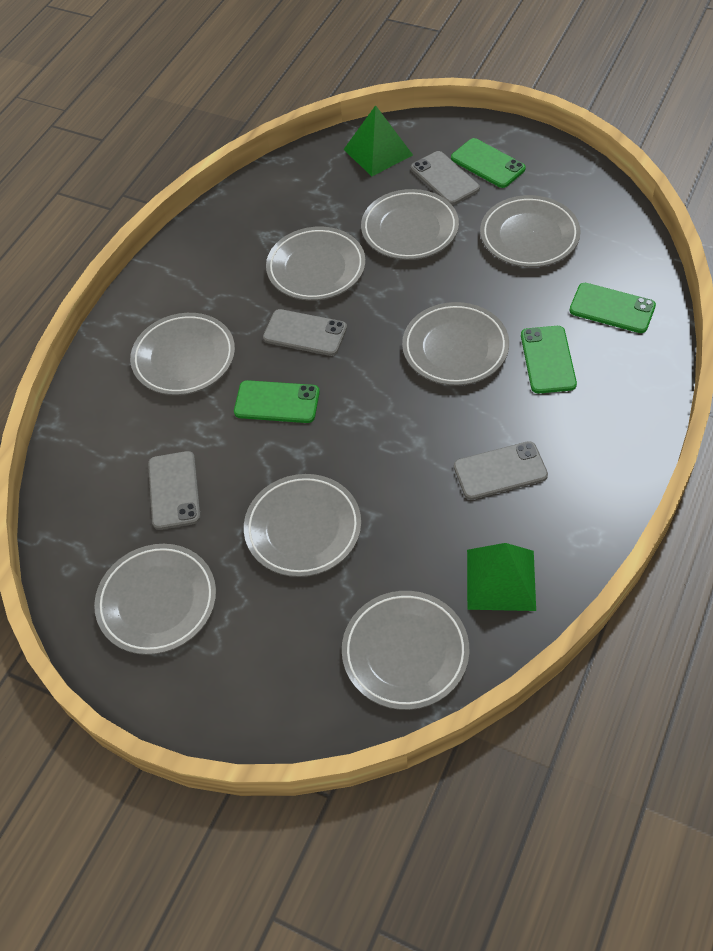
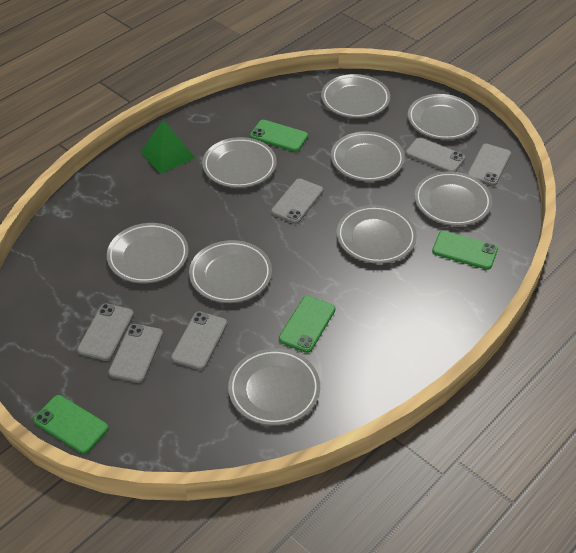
green pyramid: 2 -> 1
grey phone: 4 -> 6
grey plate: 8 -> 9

